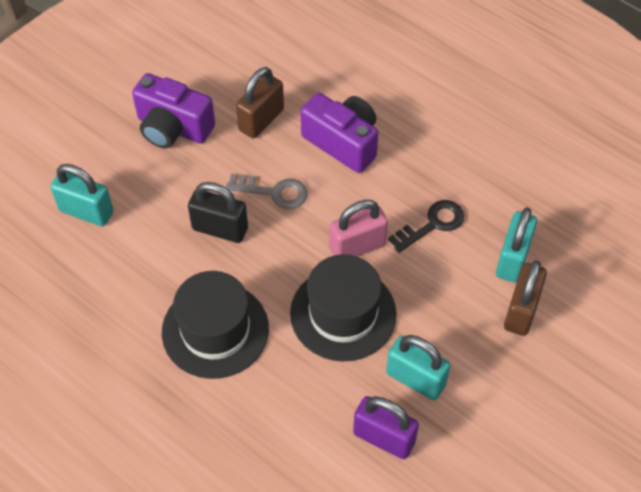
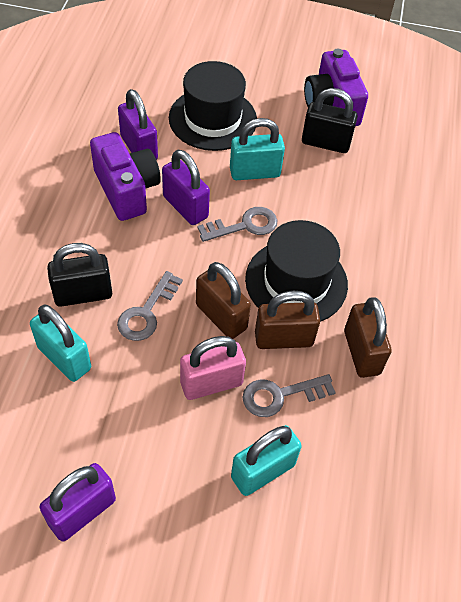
black key: 1 -> 0
black padlock: 1 -> 2
brown padlock: 2 -> 3
grey key: 1 -> 3
purple padlock: 1 -> 3

